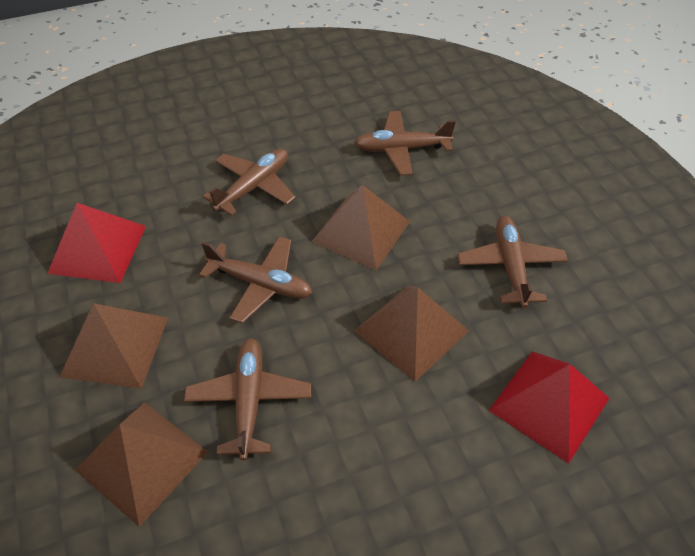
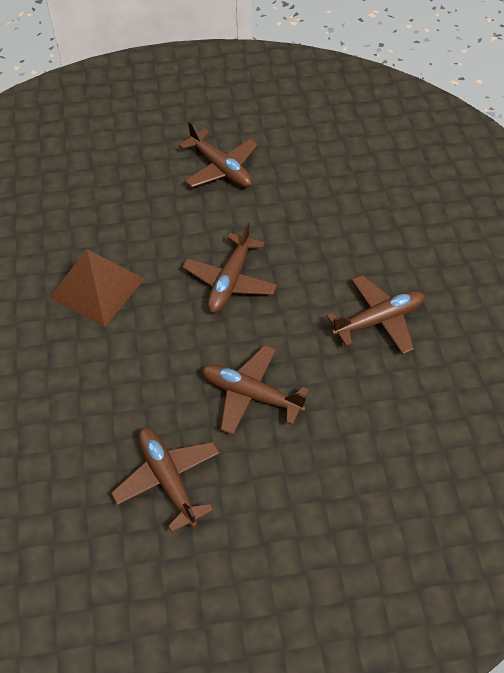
brown pyramid: 4 -> 1
red pyramid: 2 -> 0

